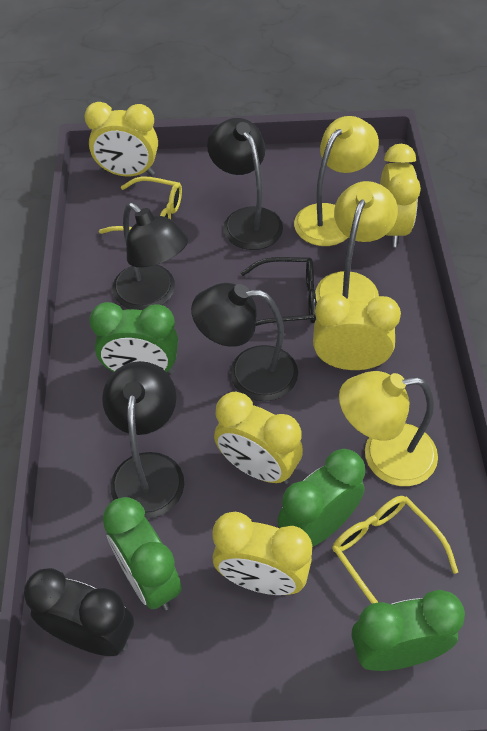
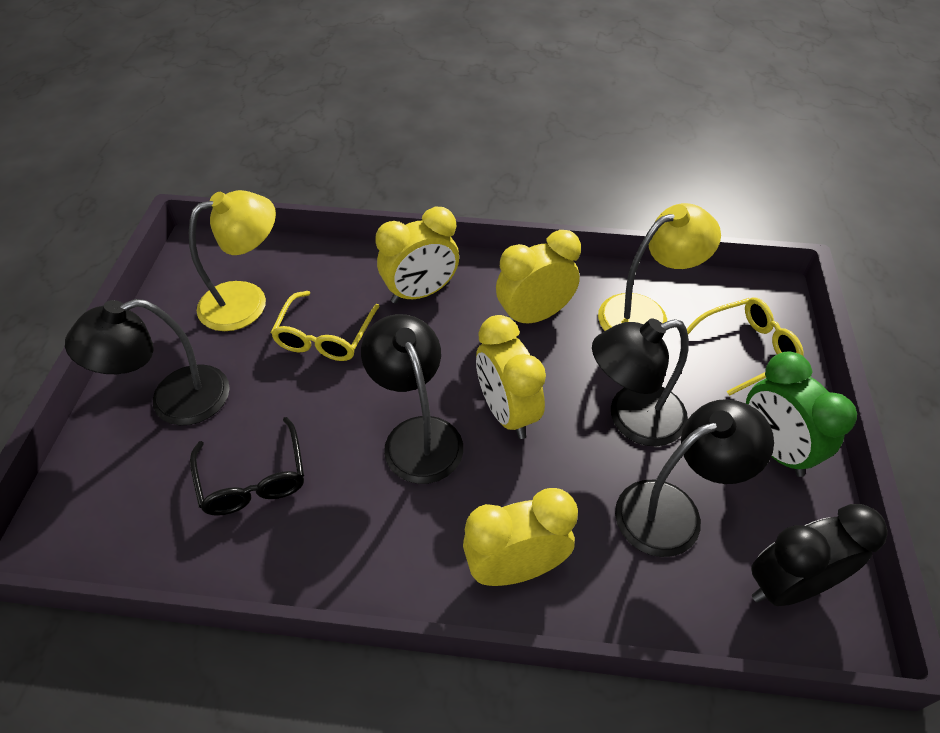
green clock: 4 -> 1
yellow clock: 5 -> 4
yellow lamp: 3 -> 2

